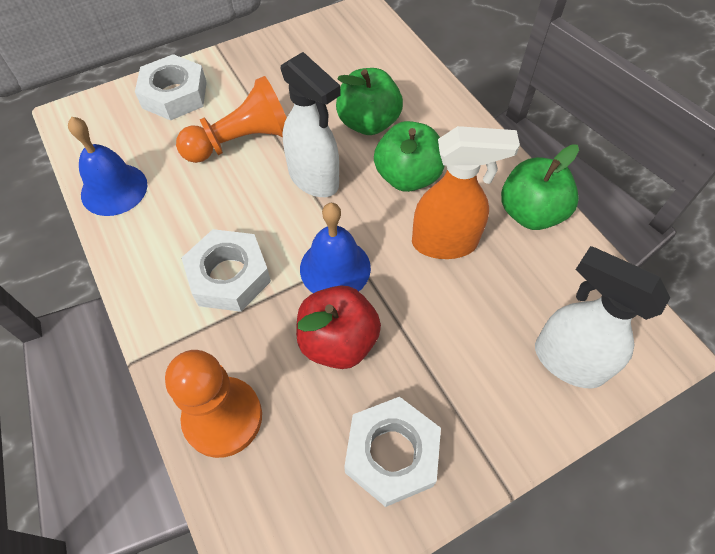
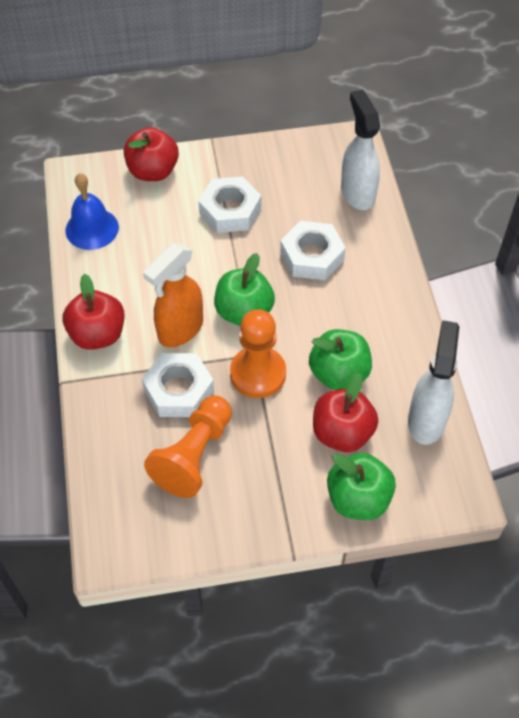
blue bell: 2 -> 1
red apple: 1 -> 3

